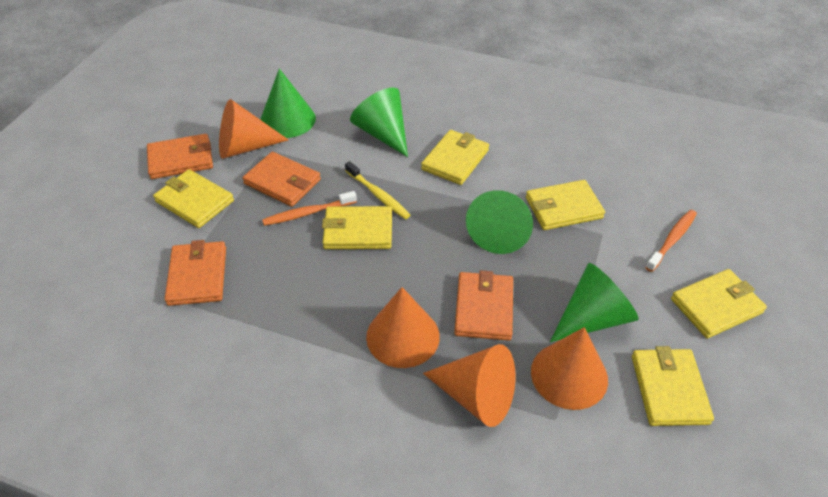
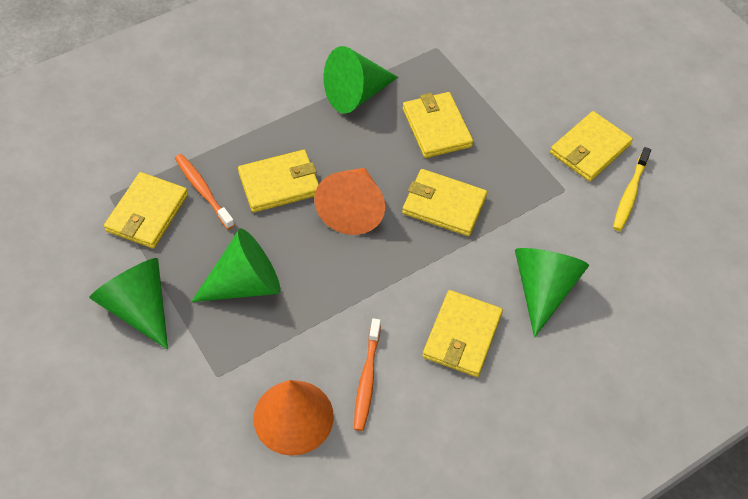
orange cone: 4 -> 2
orange wallet: 4 -> 0

